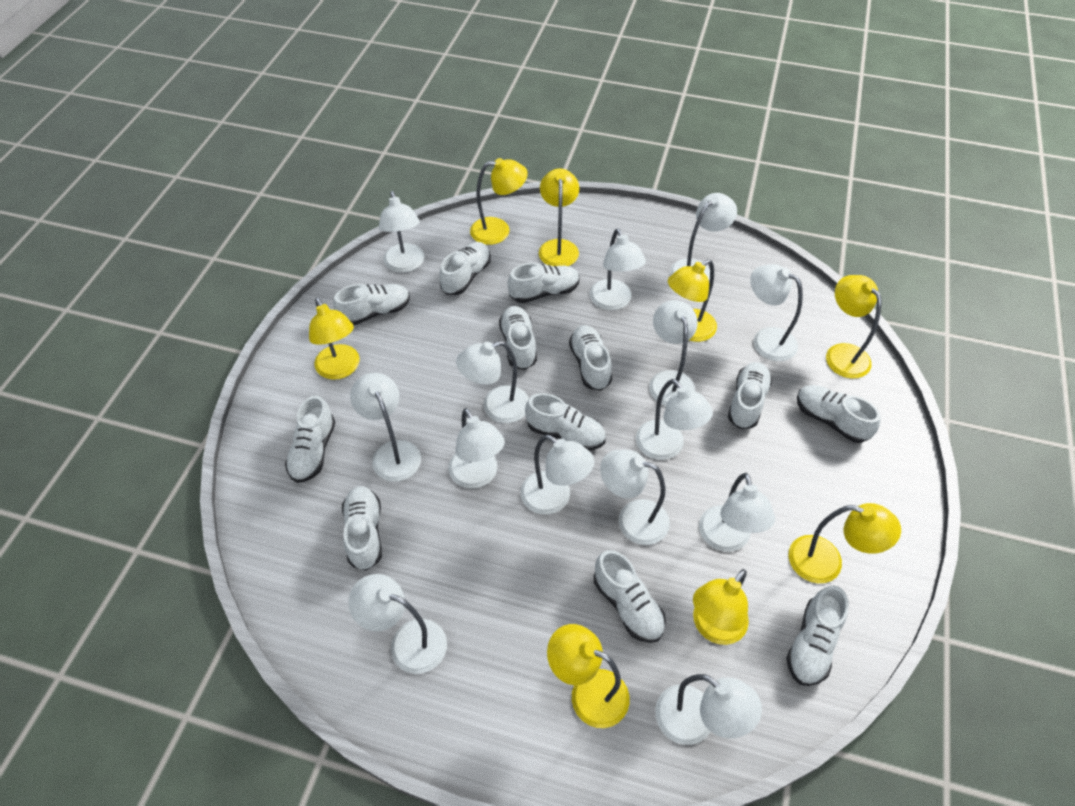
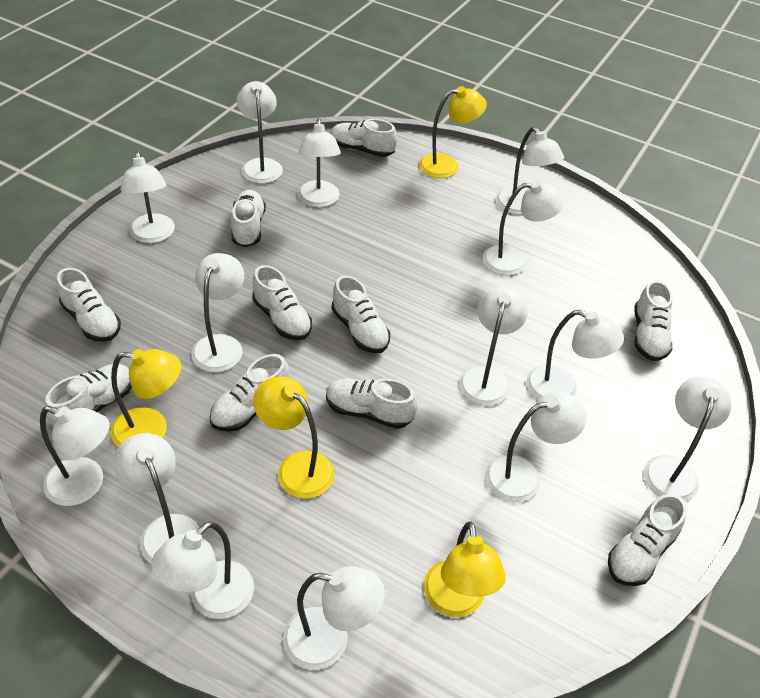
white shoe: 12 -> 10
yellow lamp: 8 -> 4

